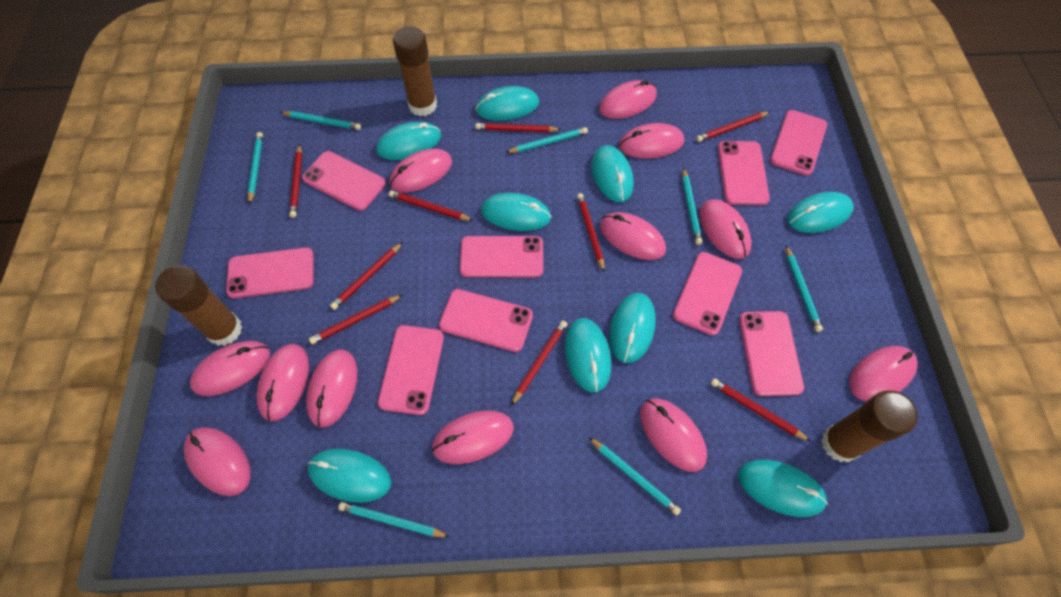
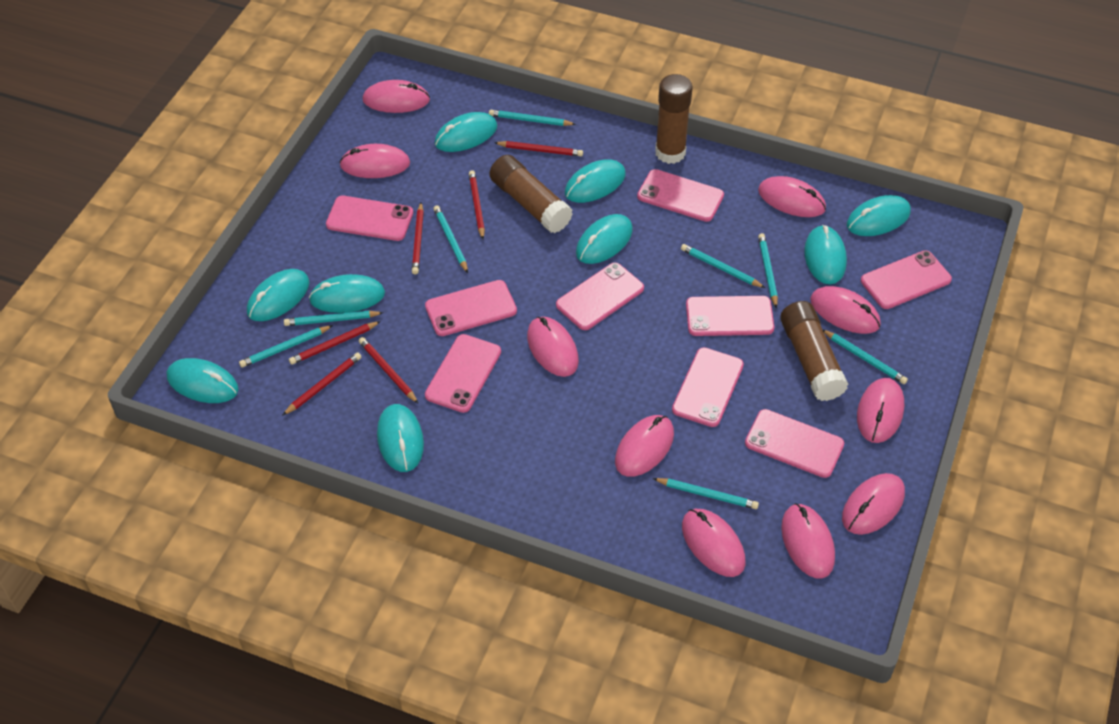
pink mouse: 12 -> 10
red pencil: 9 -> 6
turquoise pencil: 7 -> 8

